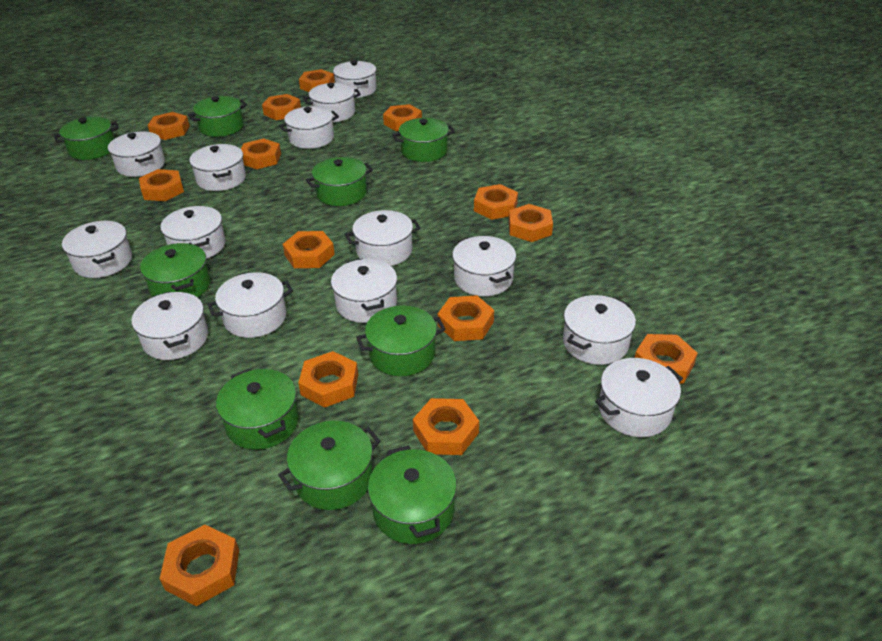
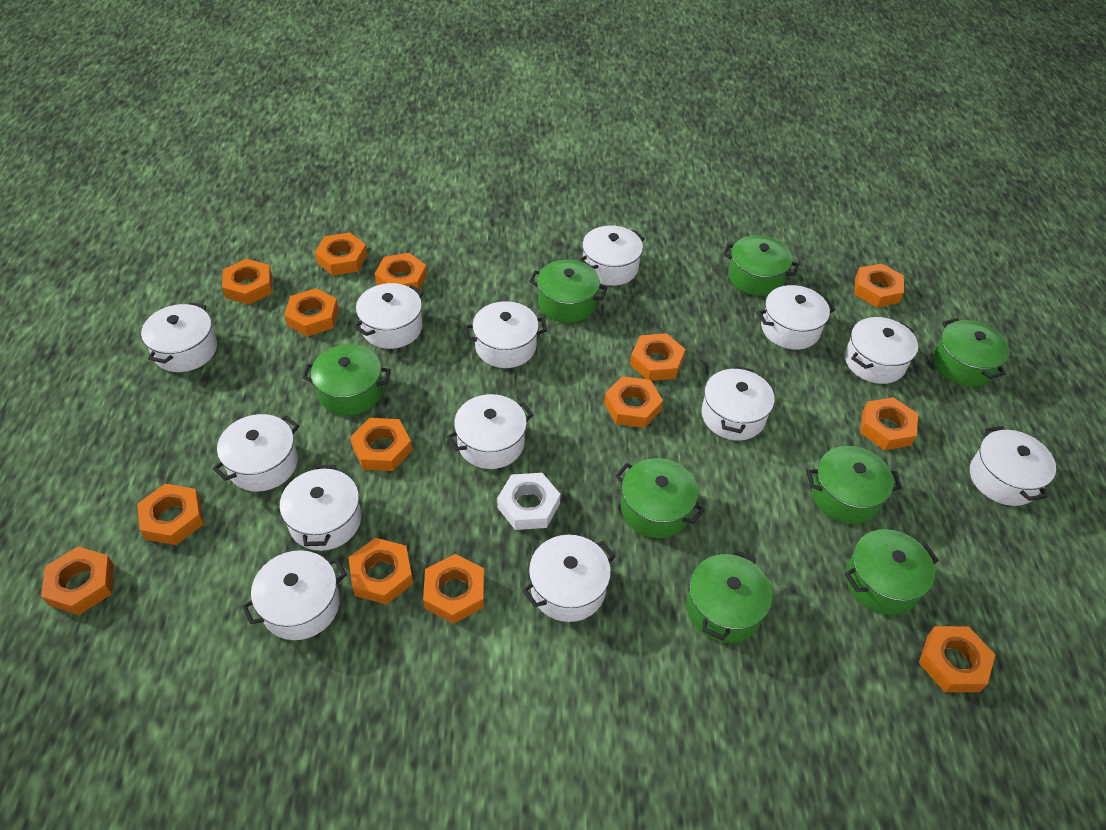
green pot: 9 -> 8
white nut: 0 -> 1
white pot: 14 -> 13

